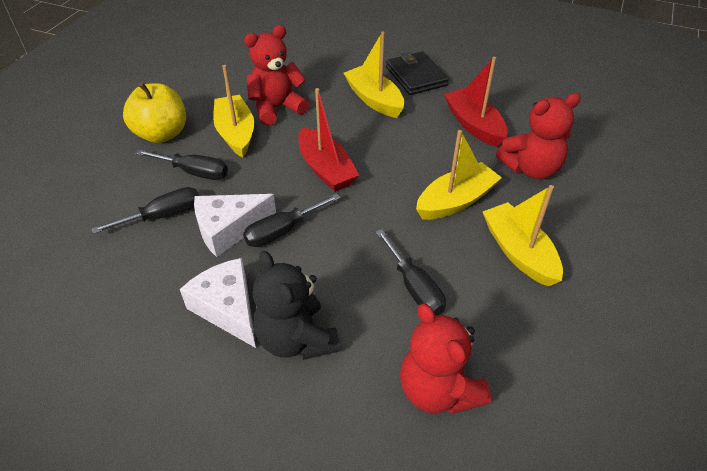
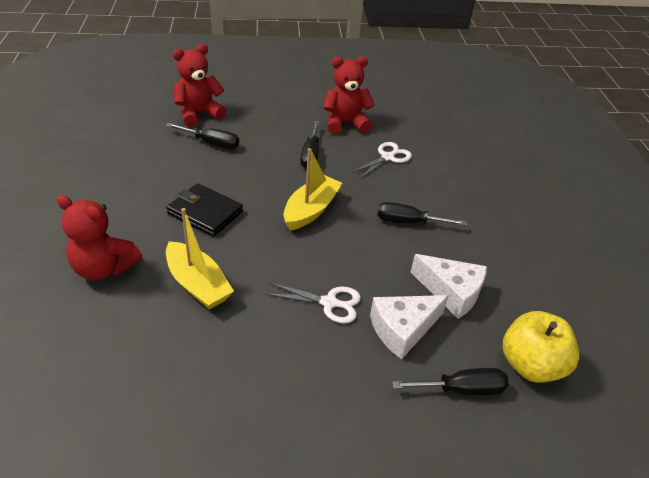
black teddy bear: 1 -> 0
red boat: 2 -> 0
white scissors: 0 -> 2
yellow boat: 4 -> 2

